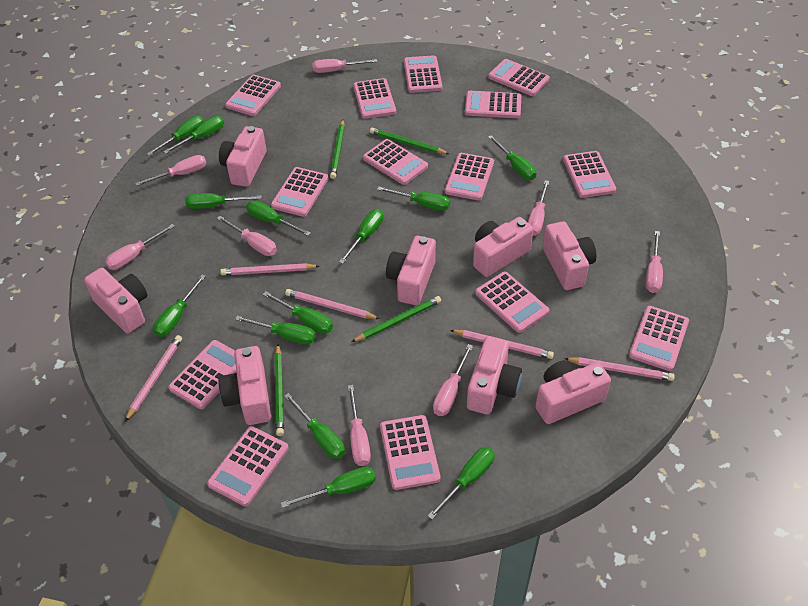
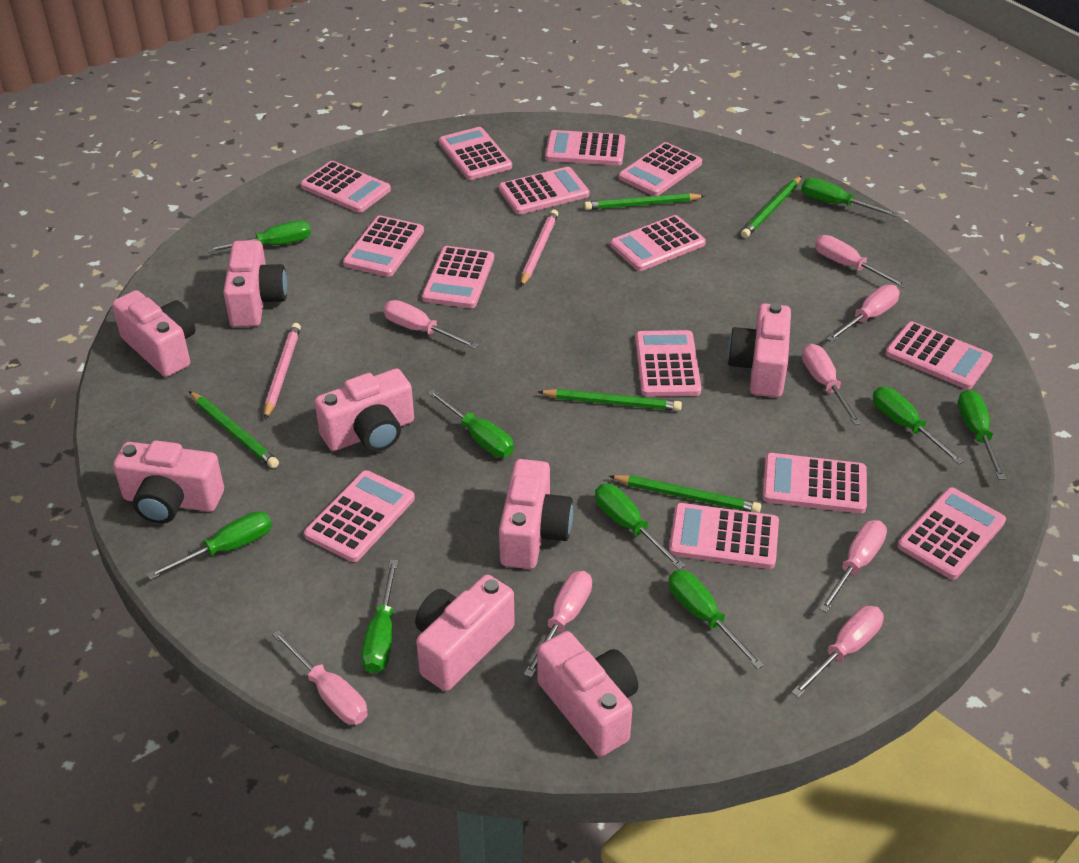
green pencil: 4 -> 5
green screwdriver: 13 -> 9
pink pencil: 5 -> 2

